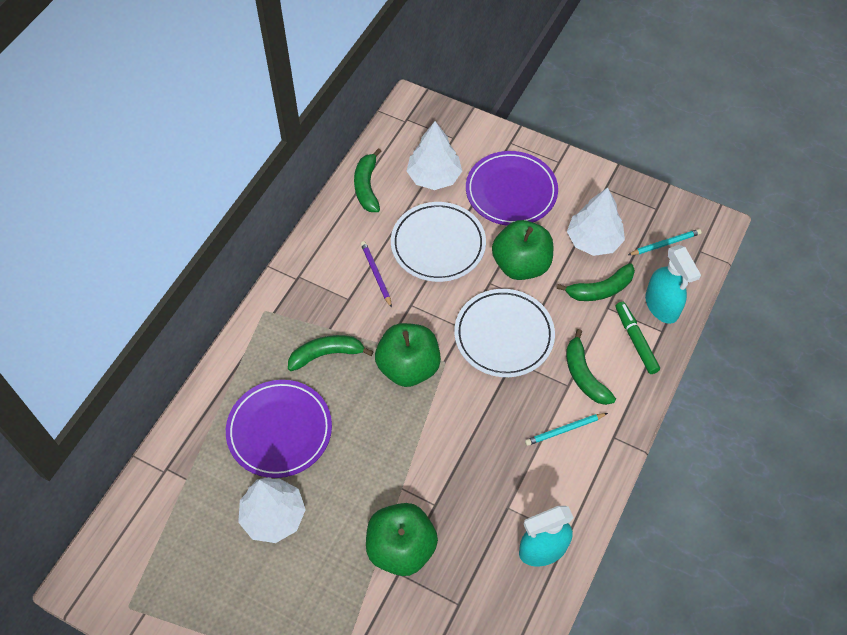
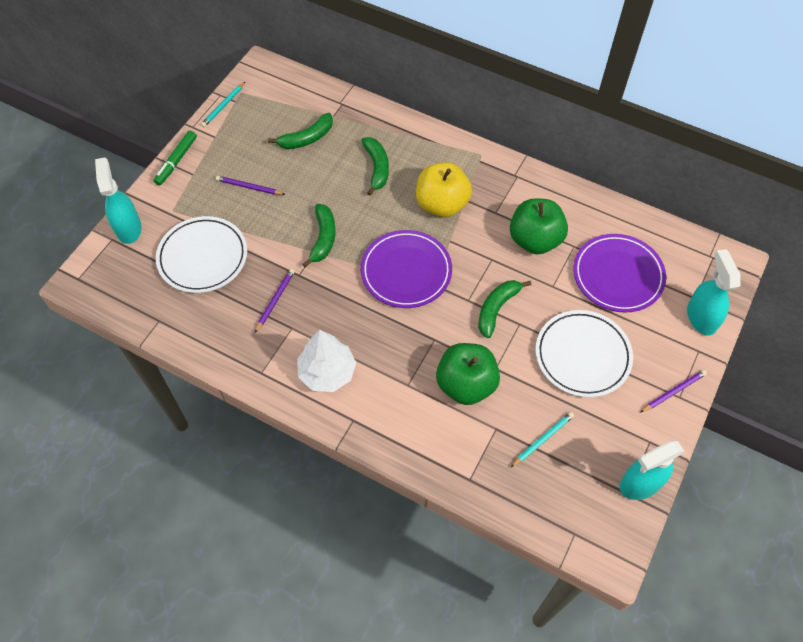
green apple: 3 -> 2
purple pencil: 1 -> 3
turquoise spray bottle: 2 -> 3
white tree: 3 -> 1
yellow apple: 0 -> 1

